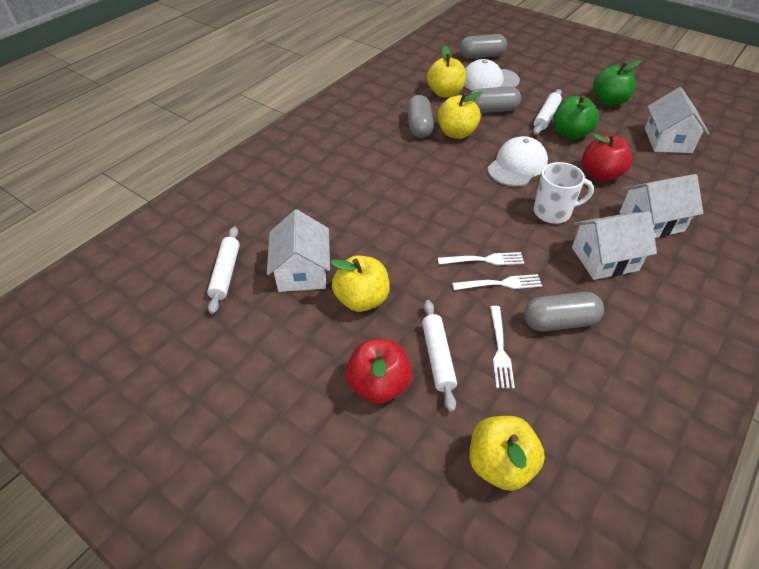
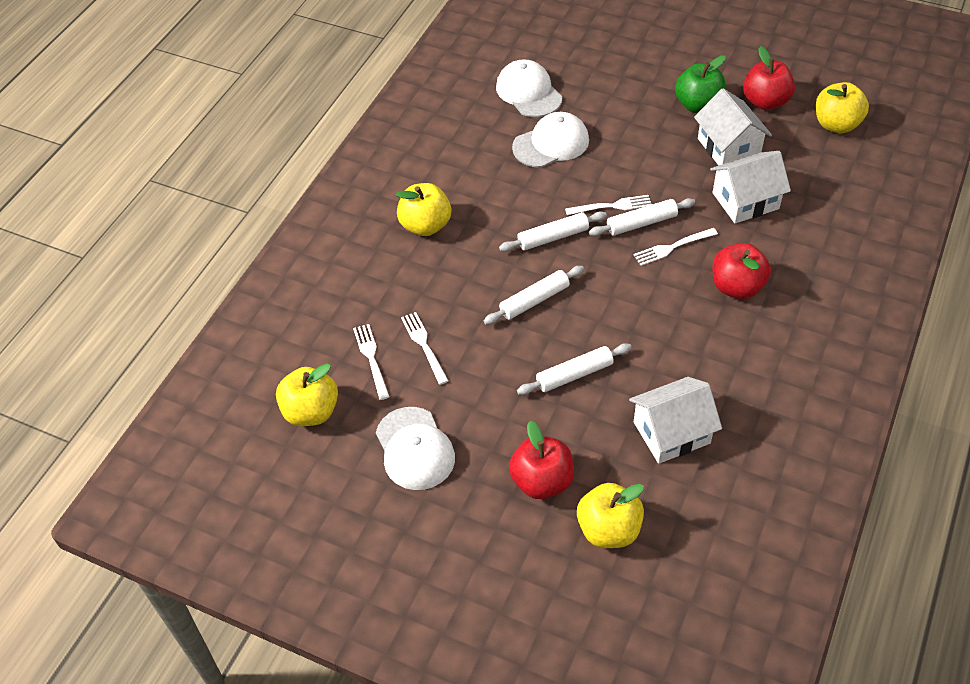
green apple: 2 -> 1
grey capsule: 4 -> 0
red apple: 2 -> 3
white cap: 2 -> 3
white fork: 3 -> 4
white house: 4 -> 3
white mug: 1 -> 0
white rolling pin: 3 -> 4

